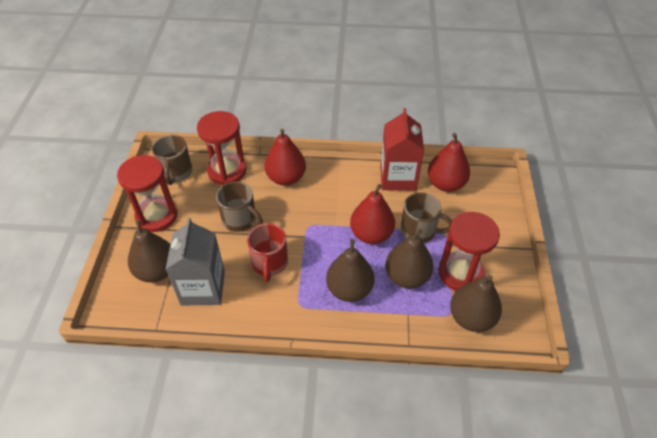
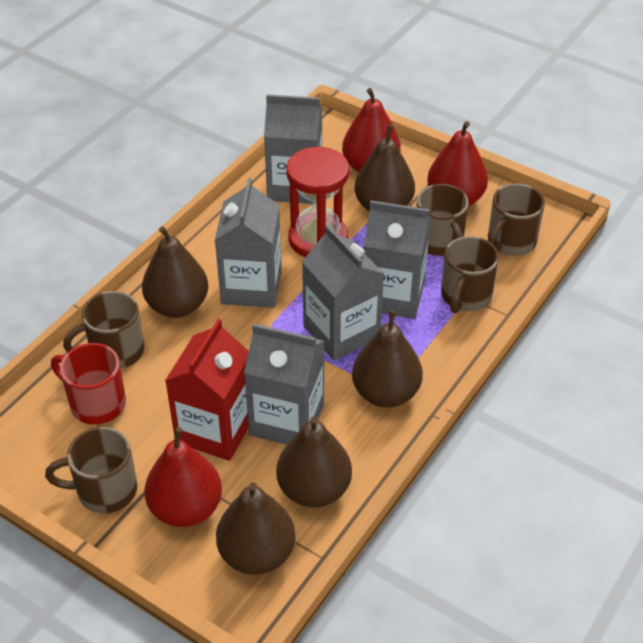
brown mug: 3 -> 5
brown pear: 4 -> 5
grey carton: 1 -> 5
red hourglass: 3 -> 1

